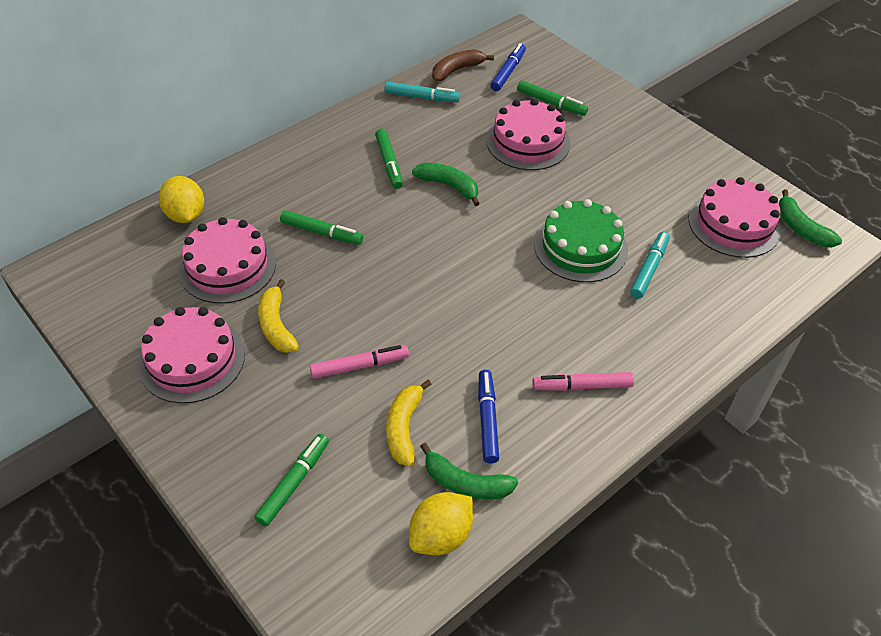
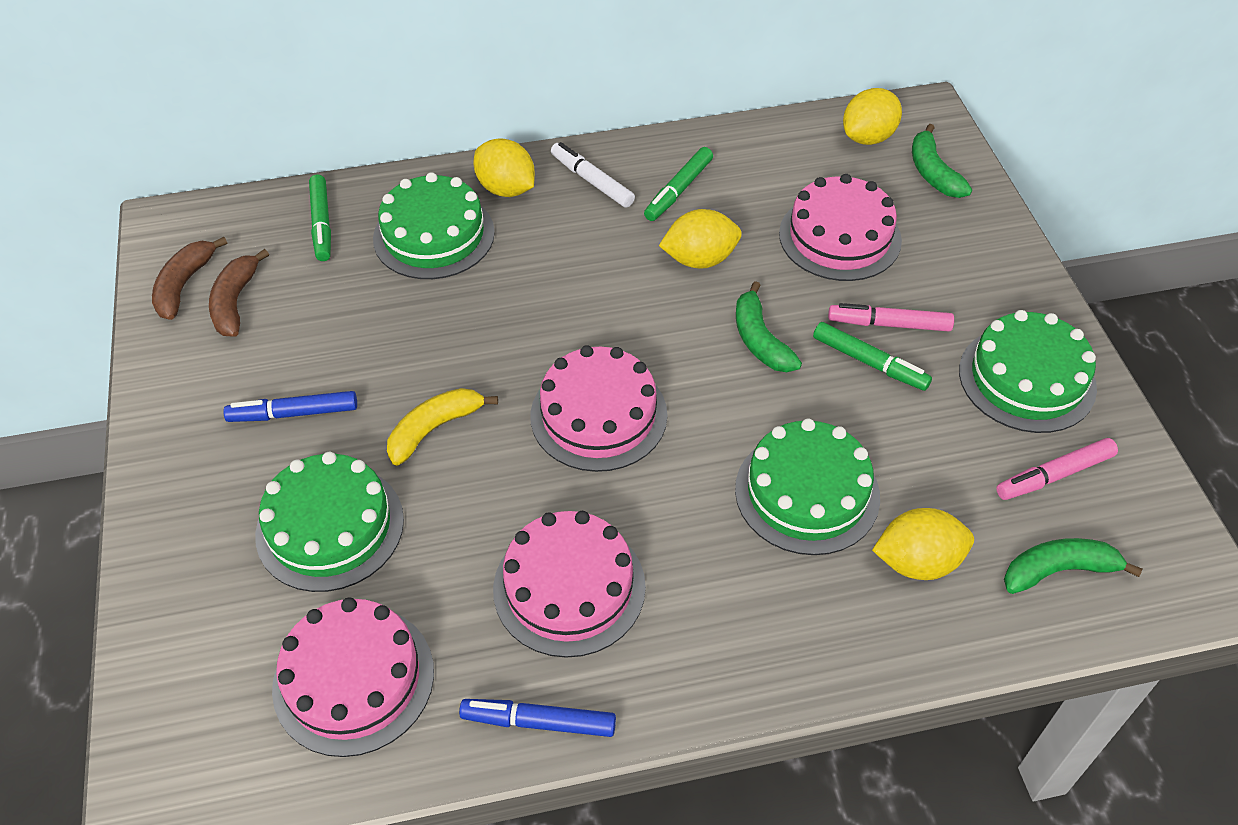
brown banana: 1 -> 2
green cake: 1 -> 4
green marker: 4 -> 3
turquoise marker: 2 -> 0
white marker: 0 -> 1
yellow banana: 2 -> 1
yellow lemon: 2 -> 4

